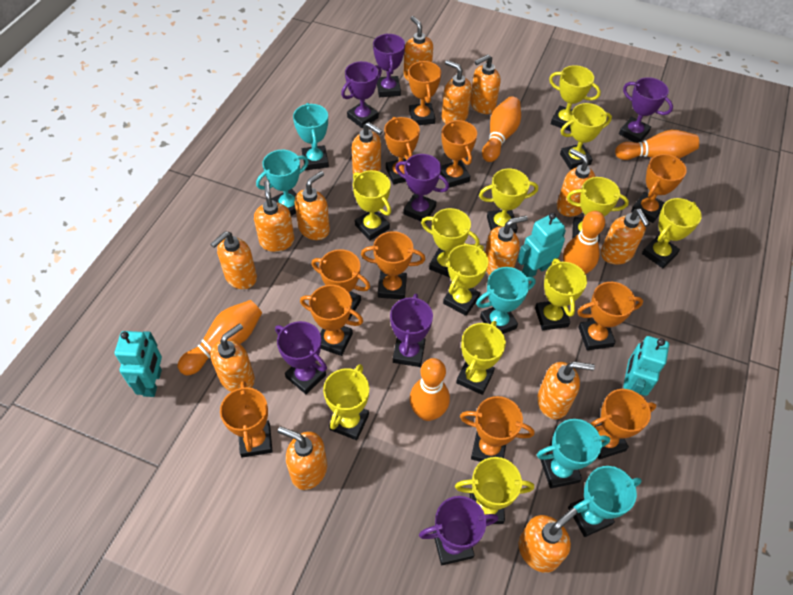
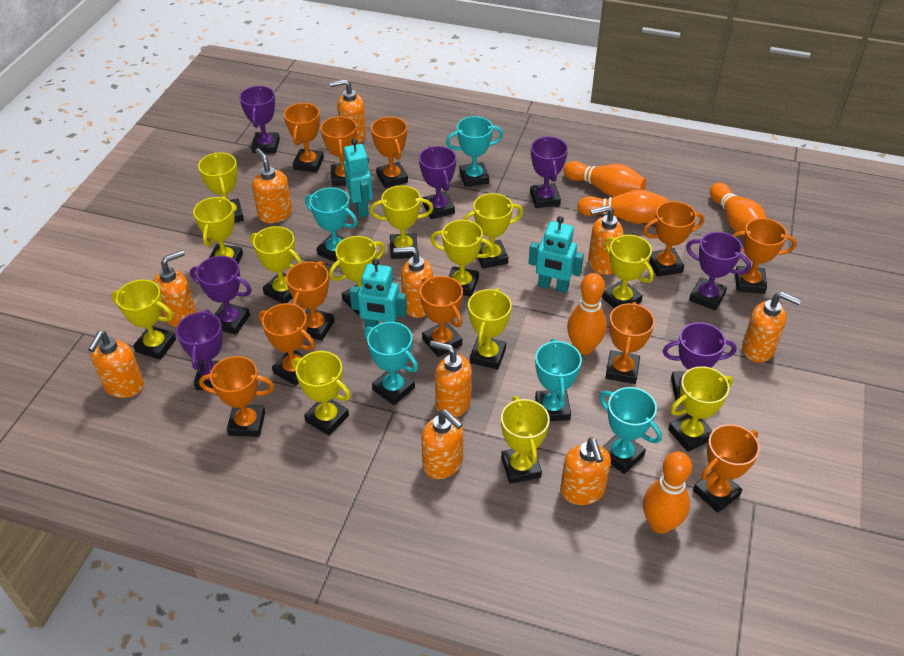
orange soap dispenser: 14 -> 10
yellow trophy: 12 -> 13

